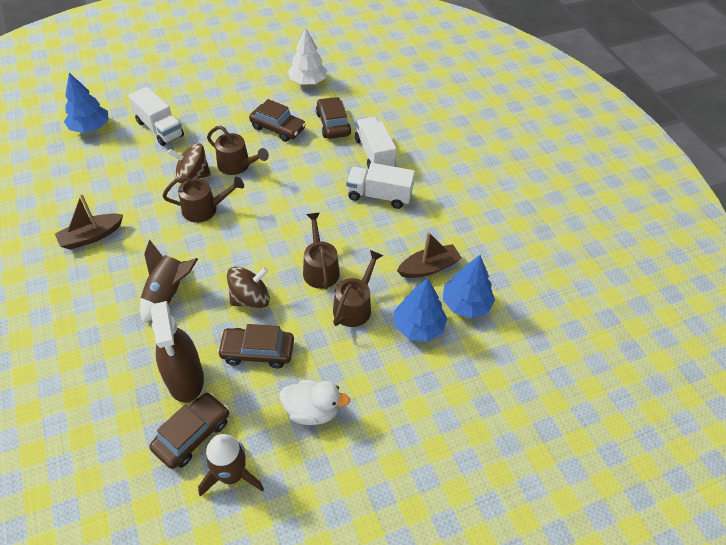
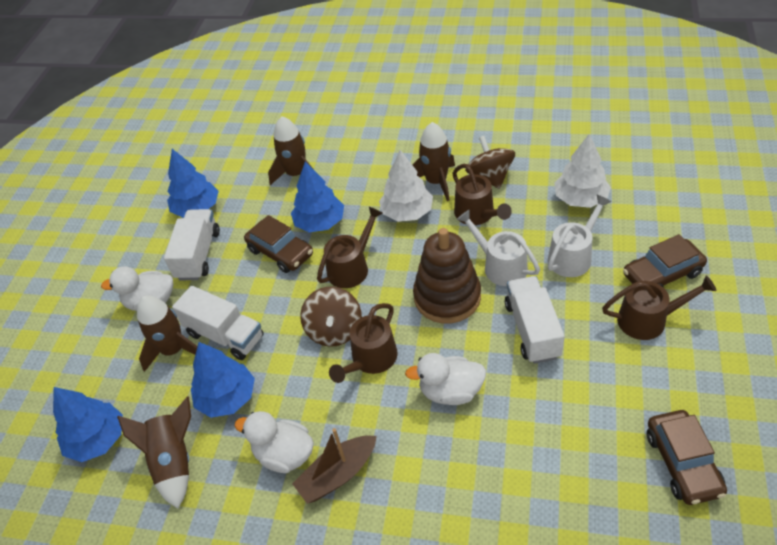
blue tree: 3 -> 4
brown boat: 2 -> 1
brown car: 4 -> 3
brown rocket: 2 -> 4
brown spray bottle: 1 -> 0
brown stacking toy: 0 -> 1
white duck: 1 -> 3
white tree: 1 -> 2
white watering can: 0 -> 2

